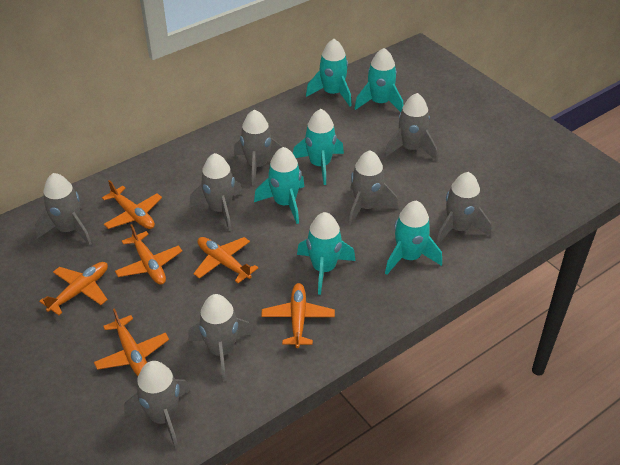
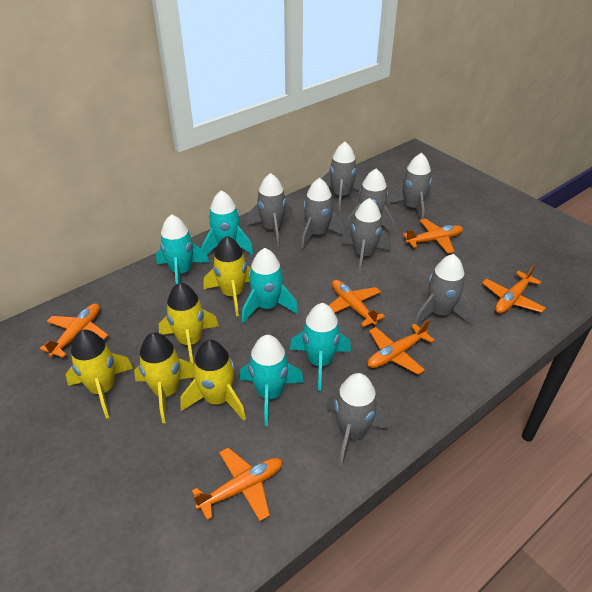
turquoise rocket: 6 -> 5
yellow rocket: 0 -> 5

